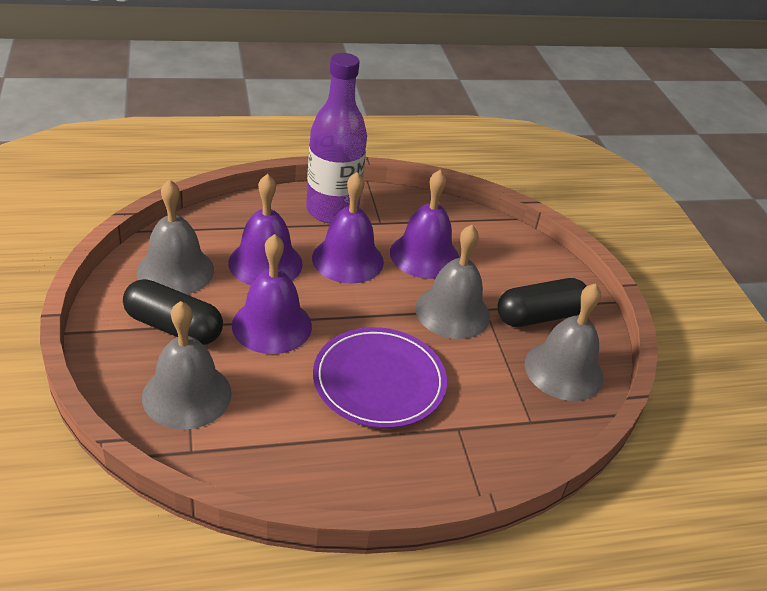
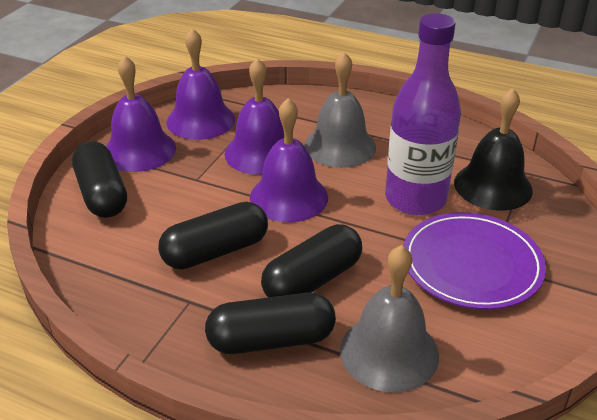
black bell: 0 -> 1
black capsule: 2 -> 4
grey bell: 4 -> 2

